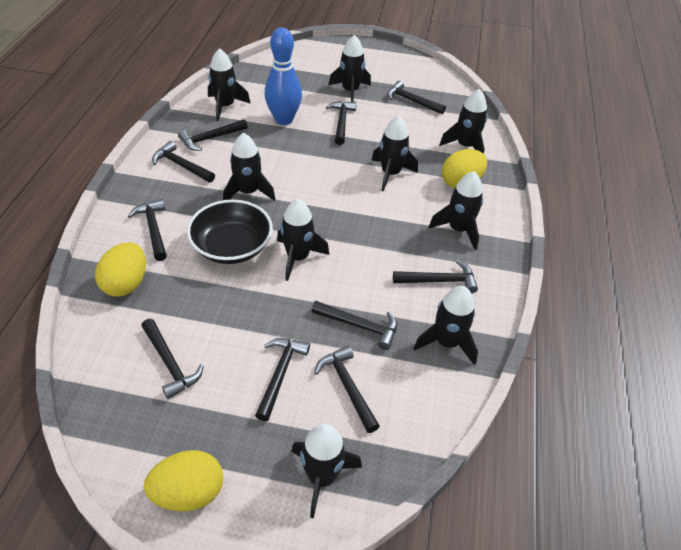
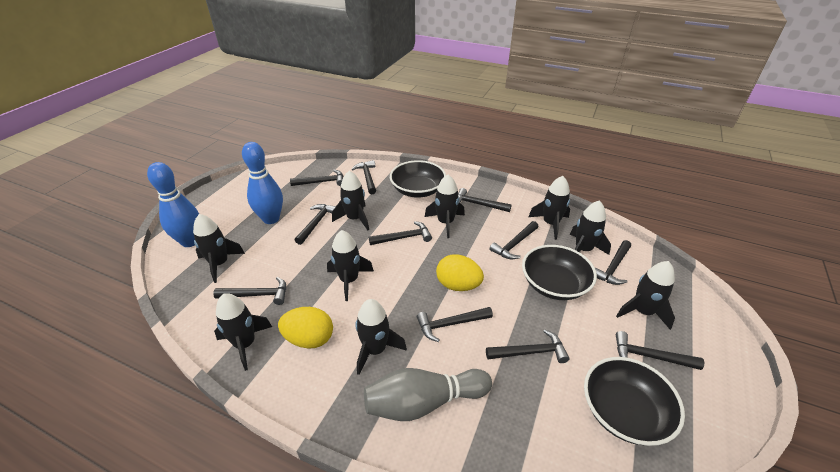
black bowl: 1 -> 3
black hammer: 10 -> 11
blue bowling pin: 1 -> 2
grey bowling pin: 0 -> 1
yellow egg: 3 -> 2

